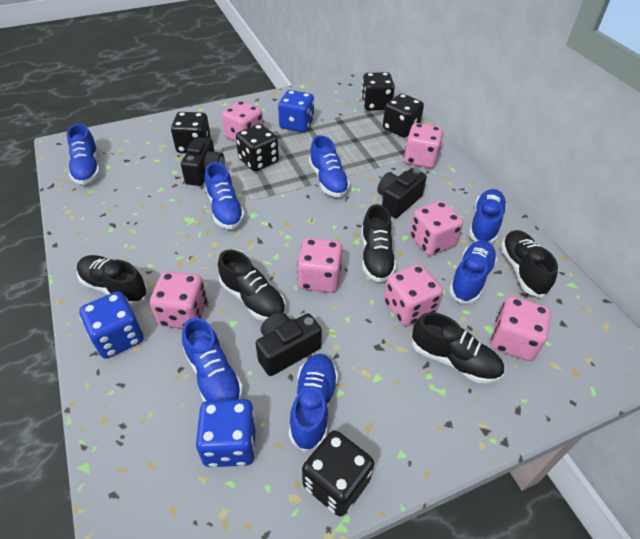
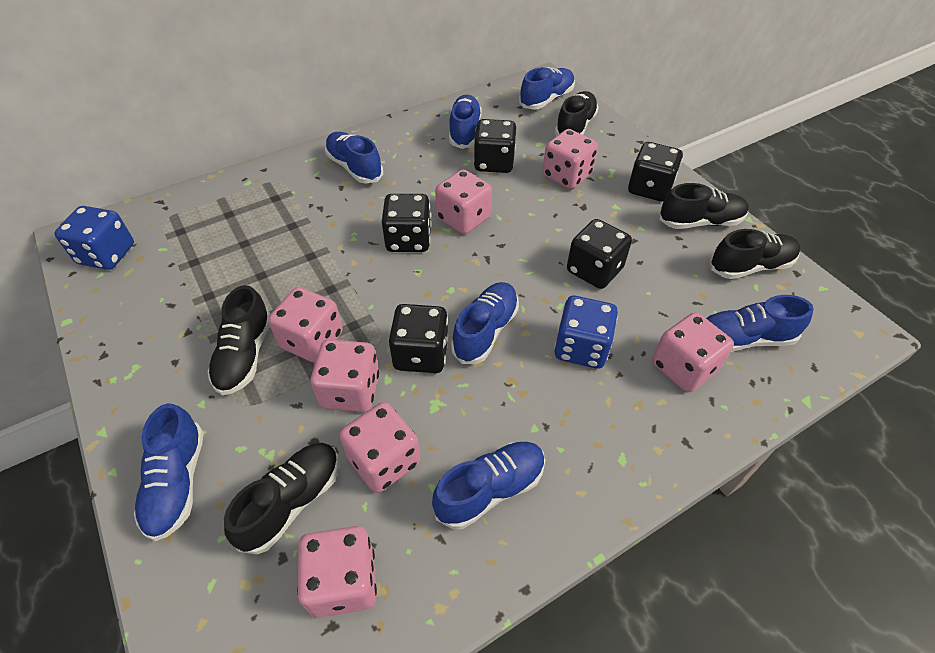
black camera: 3 -> 0
blue dice: 3 -> 2

